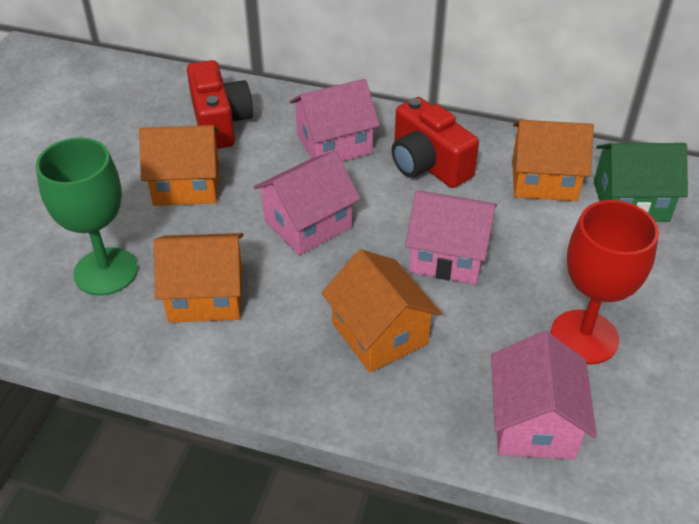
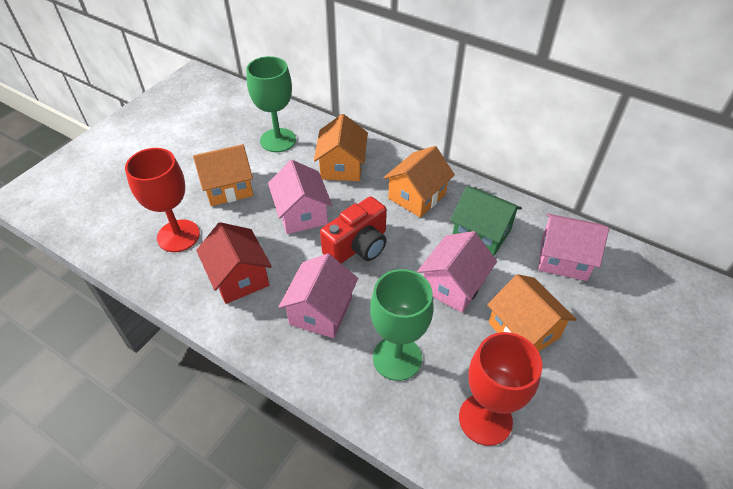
green goblet: 1 -> 2
red camera: 2 -> 1
red goblet: 1 -> 2
red house: 0 -> 1

